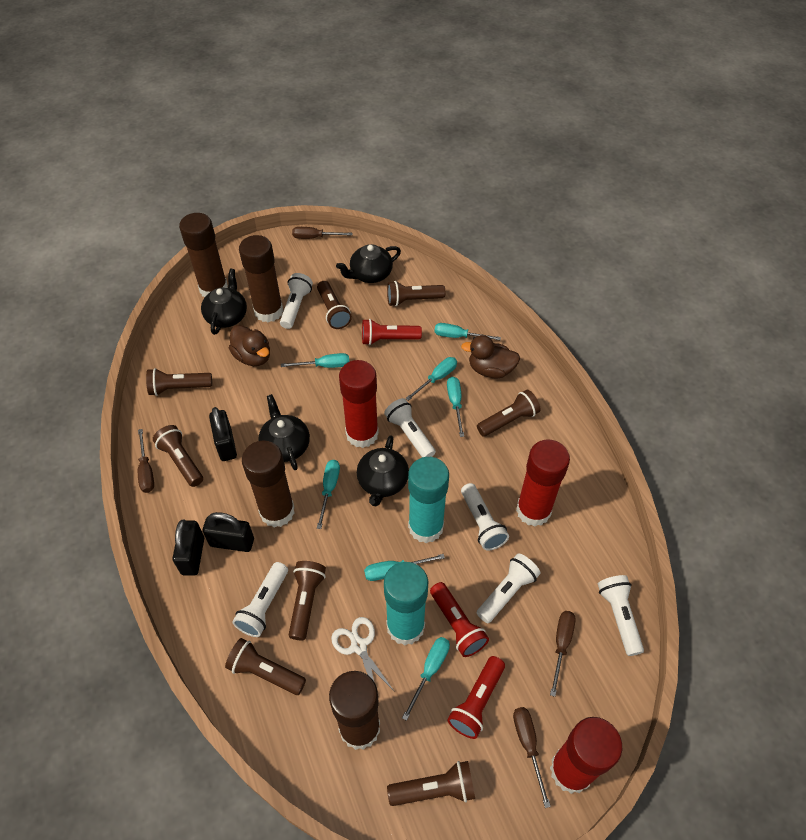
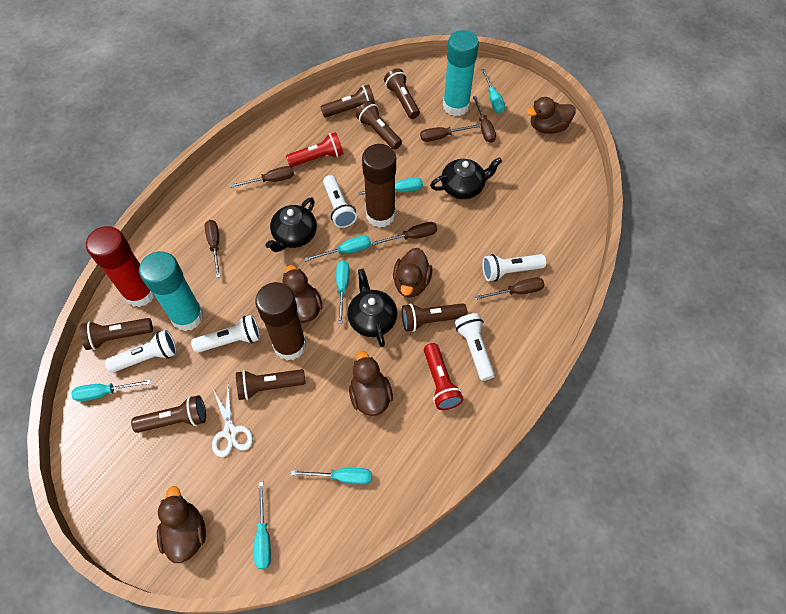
black padlock: 3 -> 0
black teapot: 4 -> 3
brown duck: 2 -> 5
brown flashlight: 8 -> 7
brown glue stick: 4 -> 2
brown screwdriver: 4 -> 6
red flashlight: 3 -> 2
red glue stick: 3 -> 1
white flashlight: 6 -> 5

